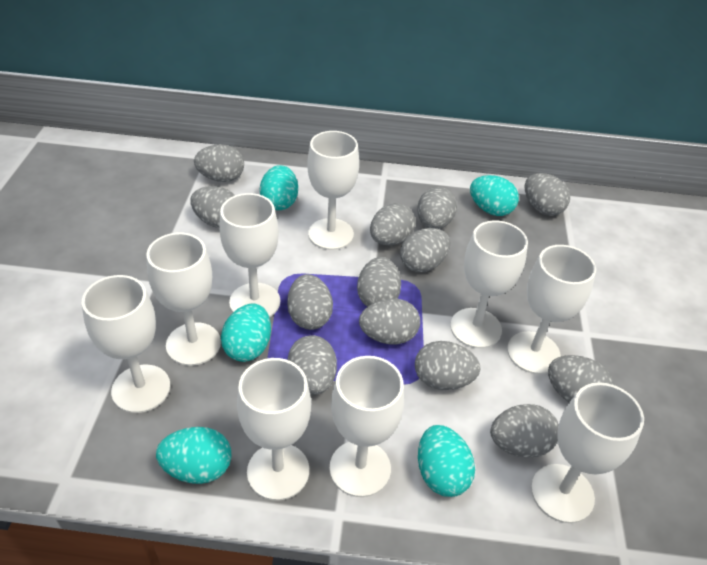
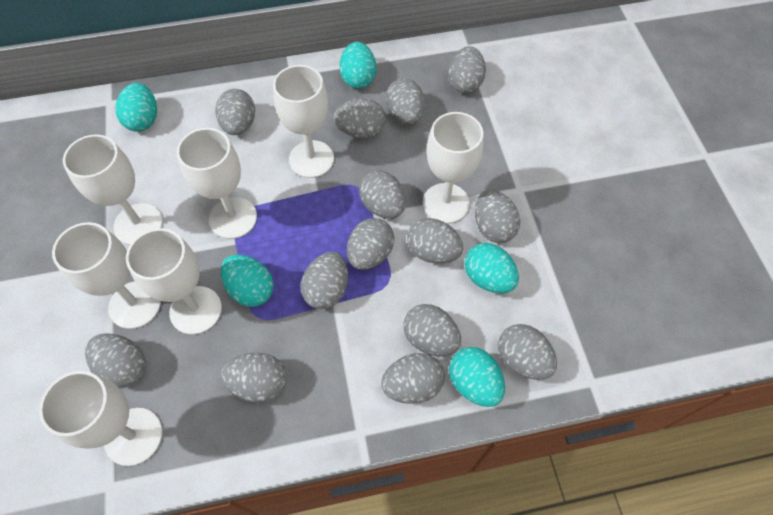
grey egg: 13 -> 14
white goblet: 9 -> 7

